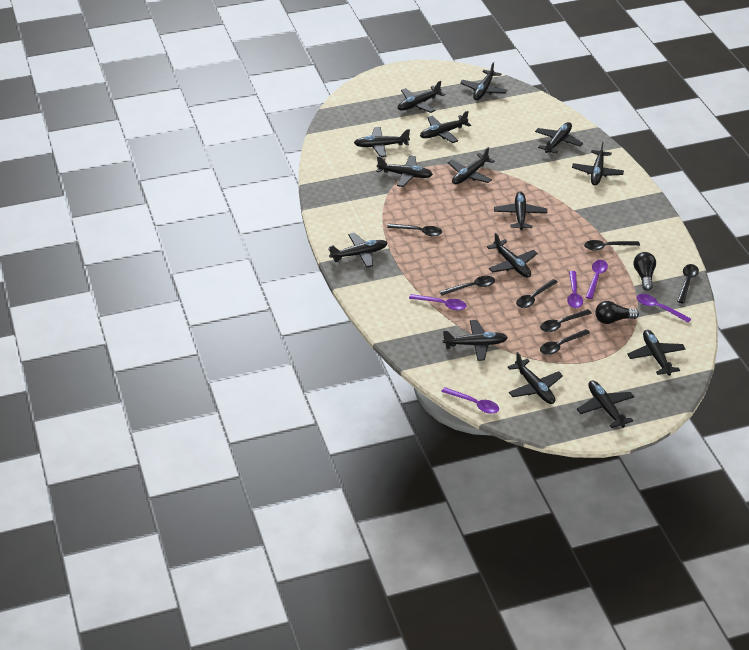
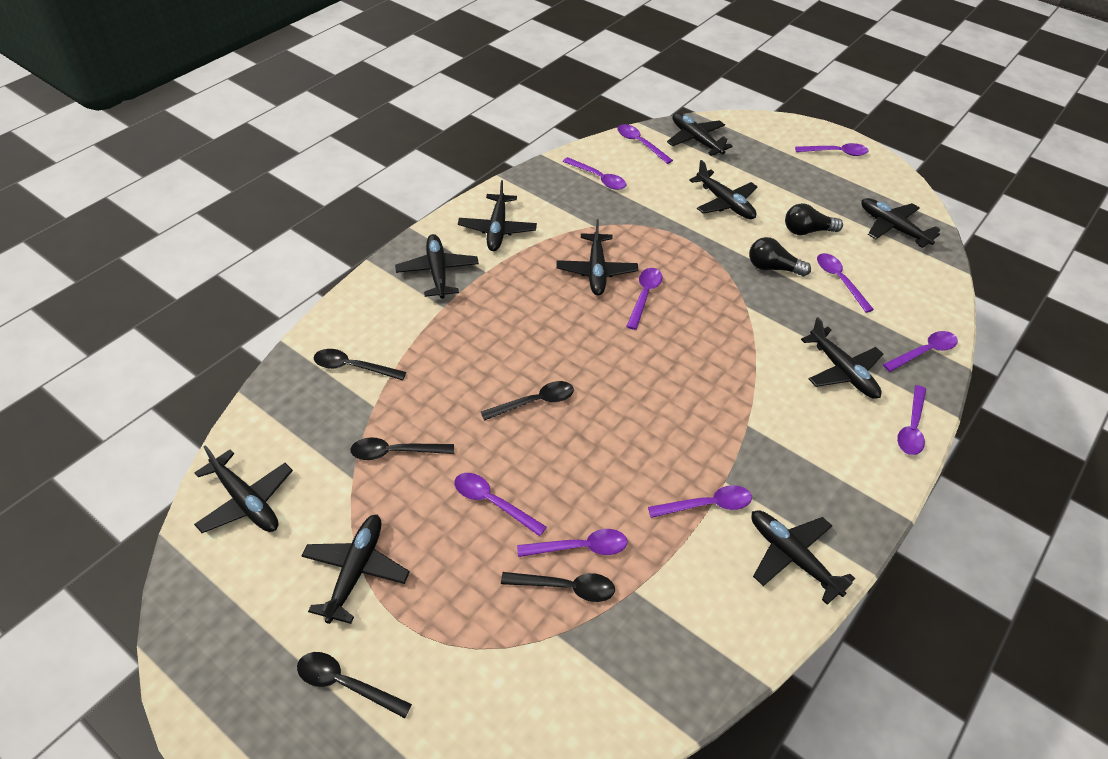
black plane: 15 -> 10
black spoon: 7 -> 5
purple spoon: 5 -> 10

